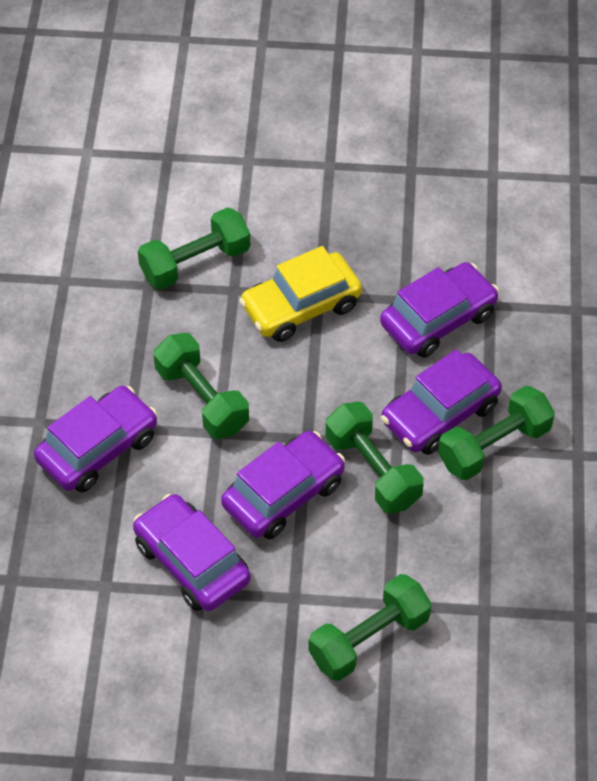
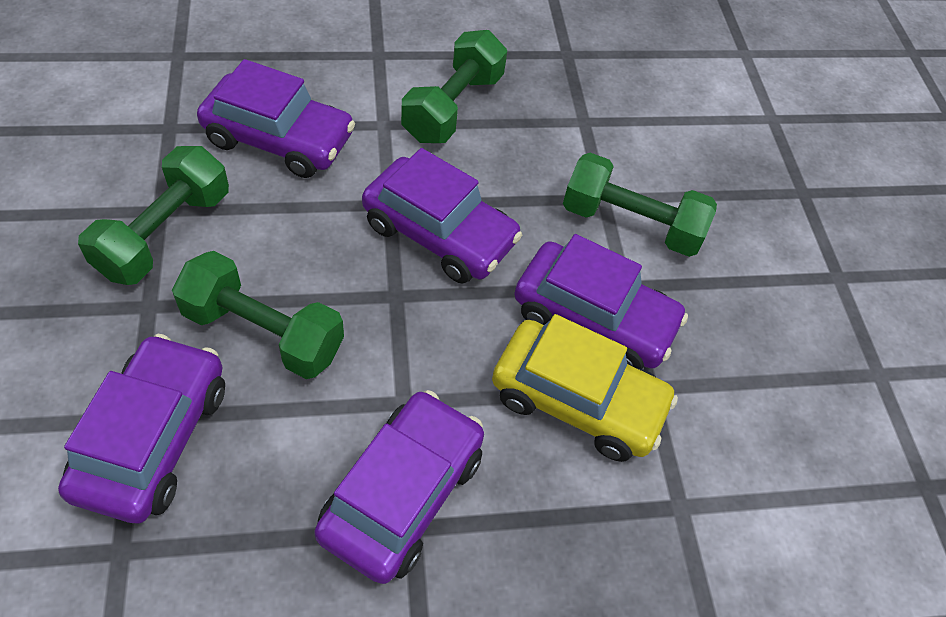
green dumbbell: 5 -> 4

